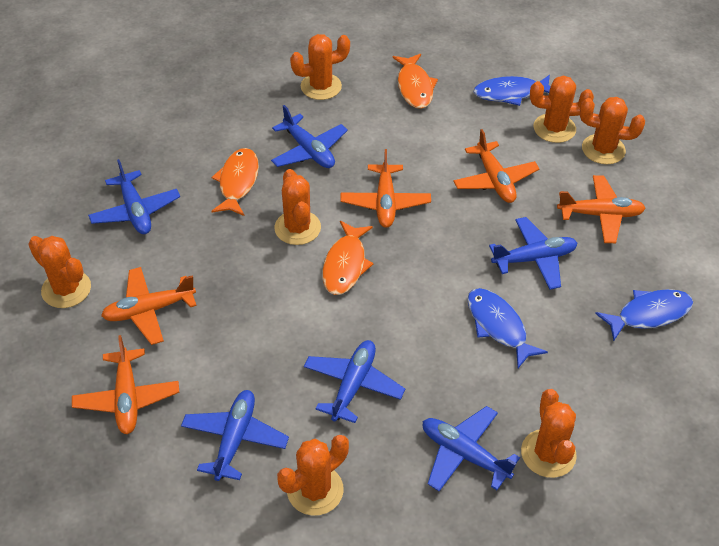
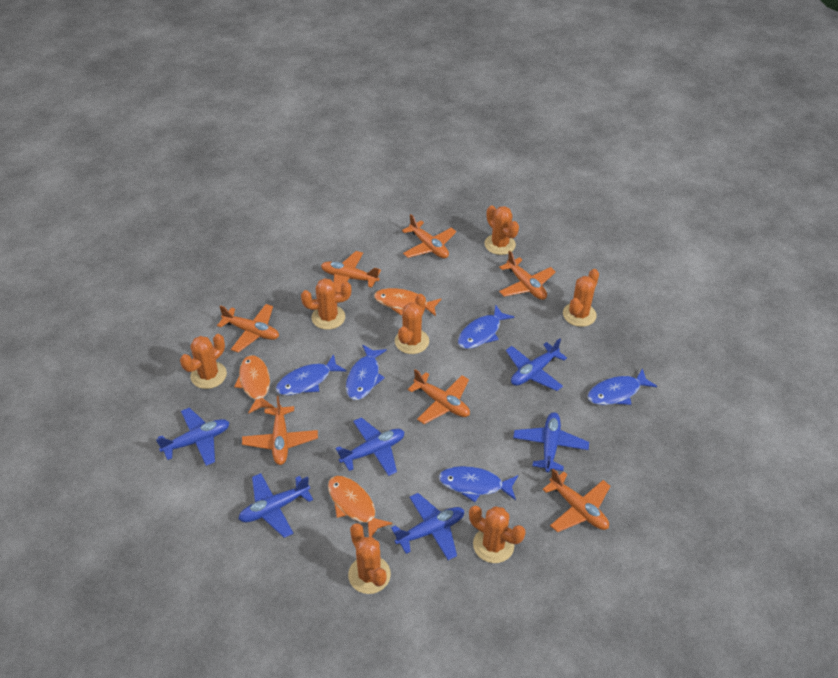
blue fish: 3 -> 5
orange plane: 5 -> 7

